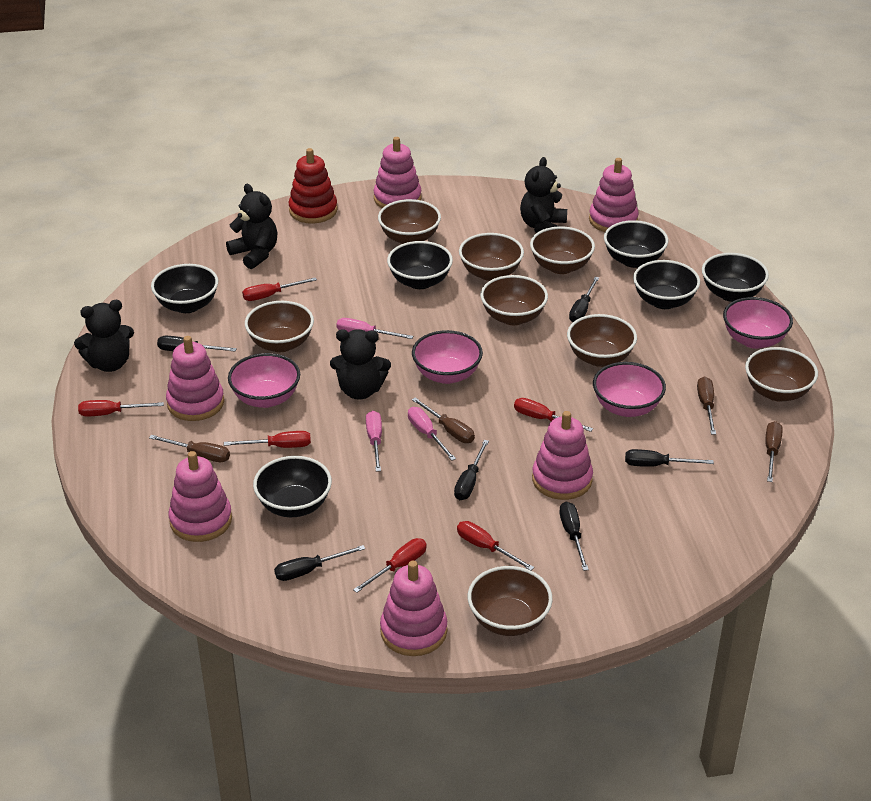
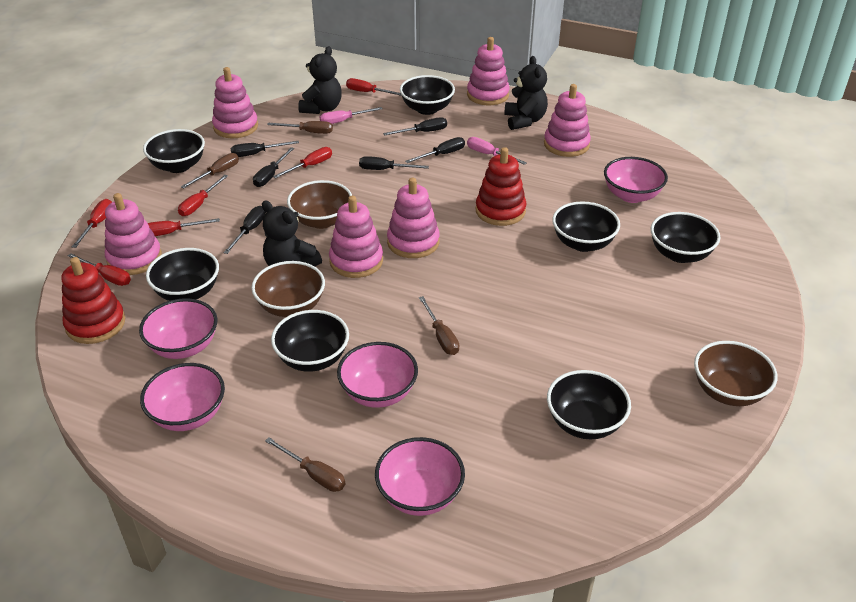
black bowl: 6 -> 7
black teddy bear: 4 -> 3
brown bowl: 8 -> 3
pink bowl: 4 -> 5
pink screwdriver: 3 -> 2
red stacking toy: 1 -> 2

